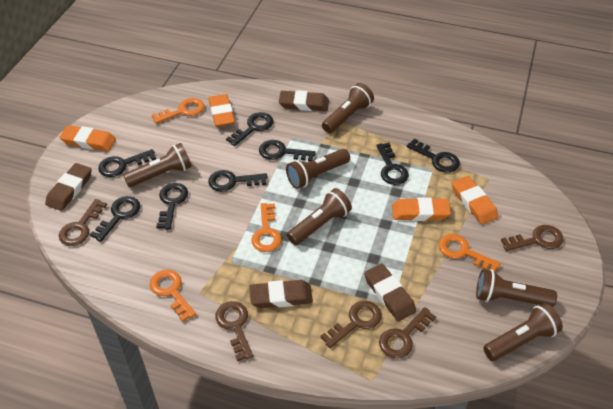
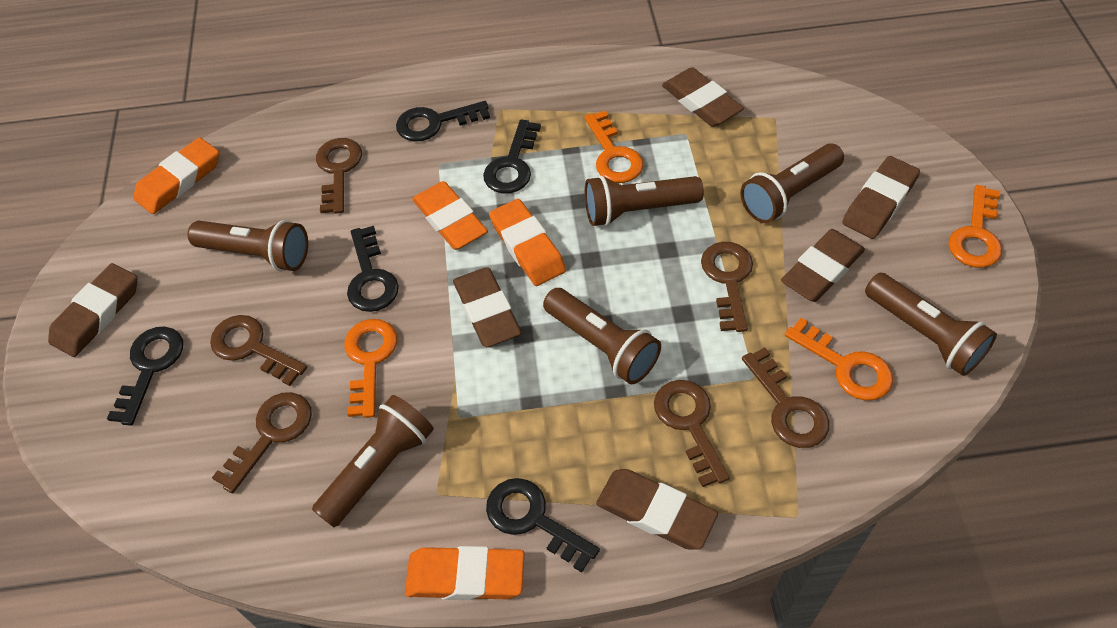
black key: 8 -> 5
brown eraser: 4 -> 6
brown key: 5 -> 6

